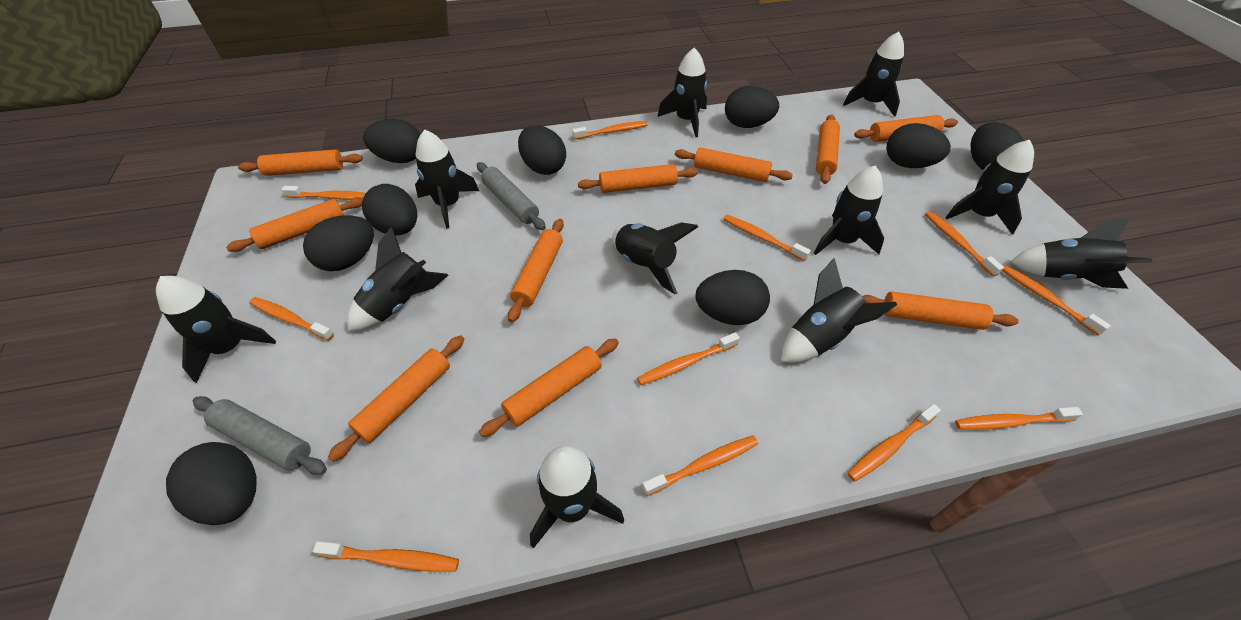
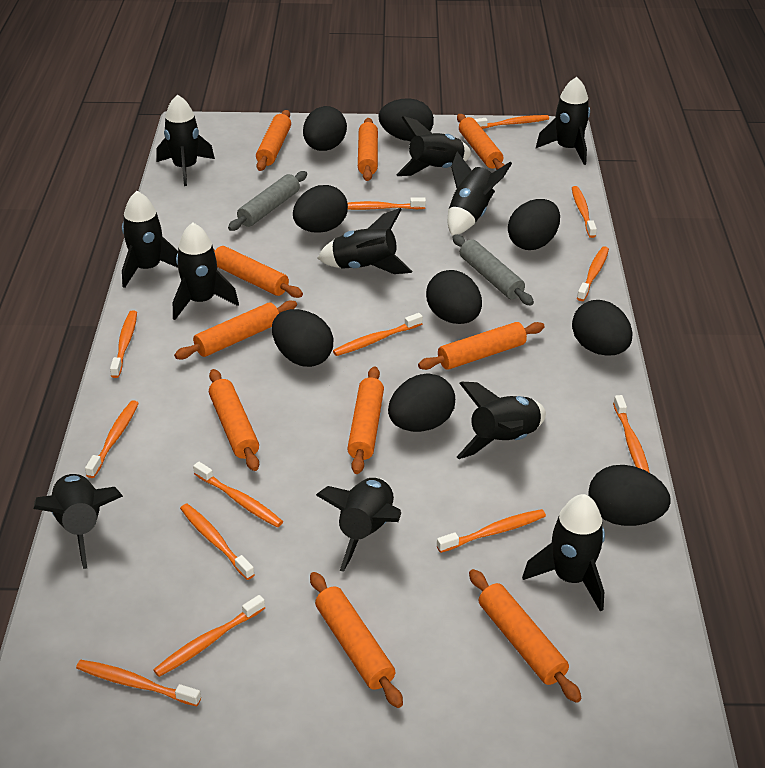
orange toothbrush: 11 -> 13

